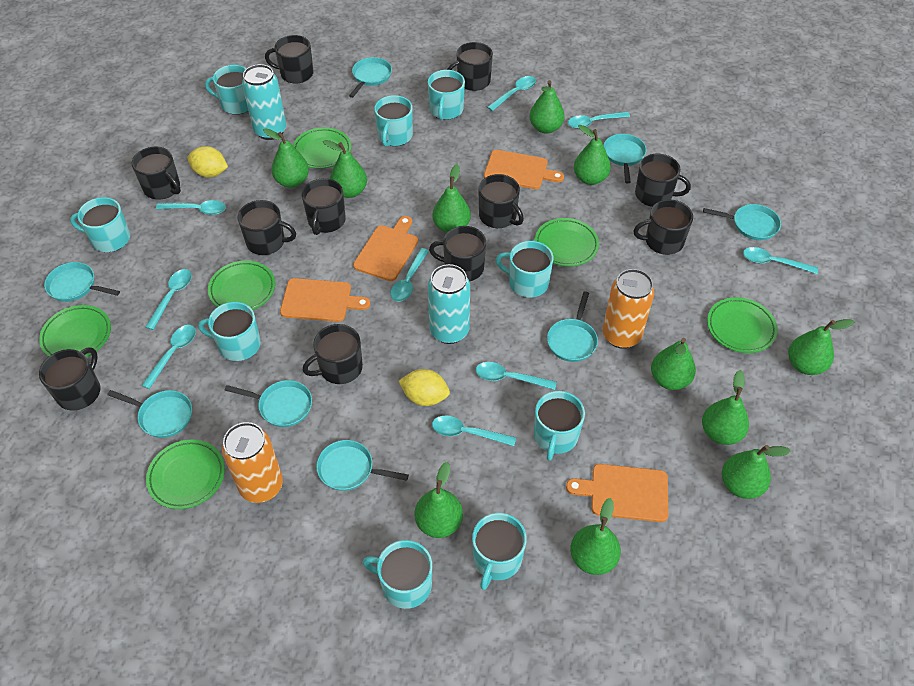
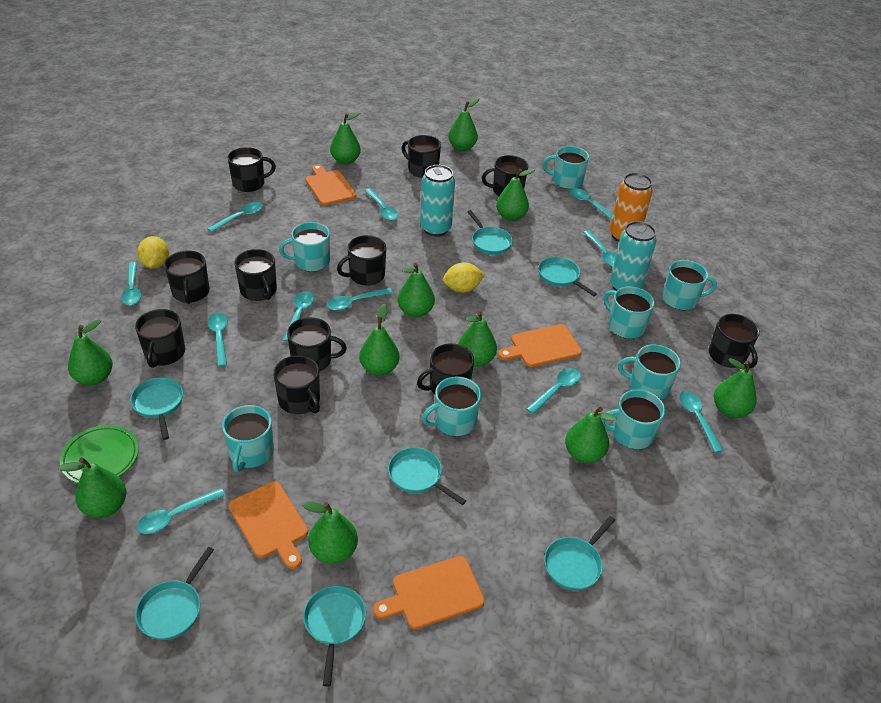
green plate: 6 -> 1
orange can: 2 -> 1
turquoise mug: 9 -> 8
turquoise pan: 8 -> 7
turquoise spoon: 9 -> 11

